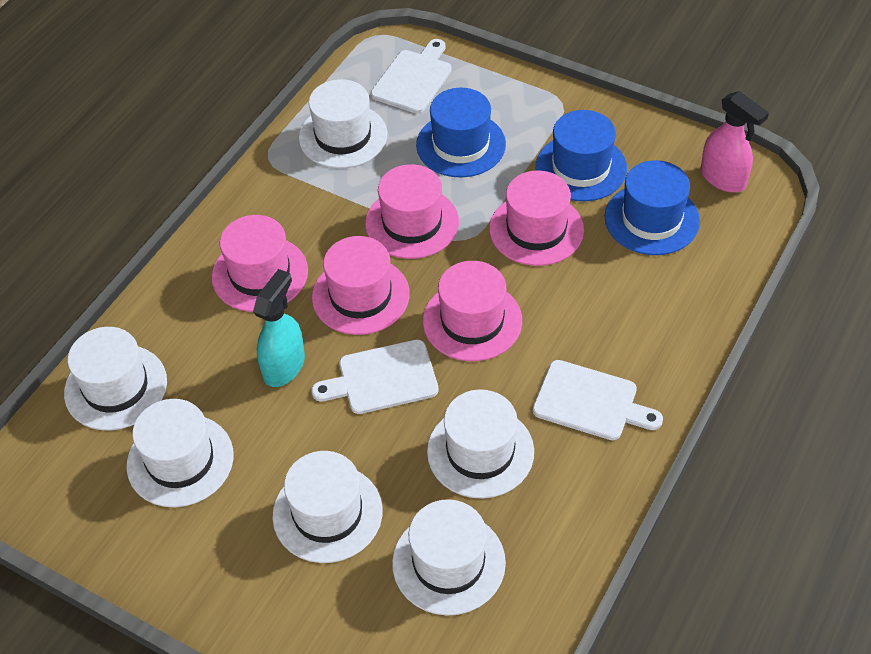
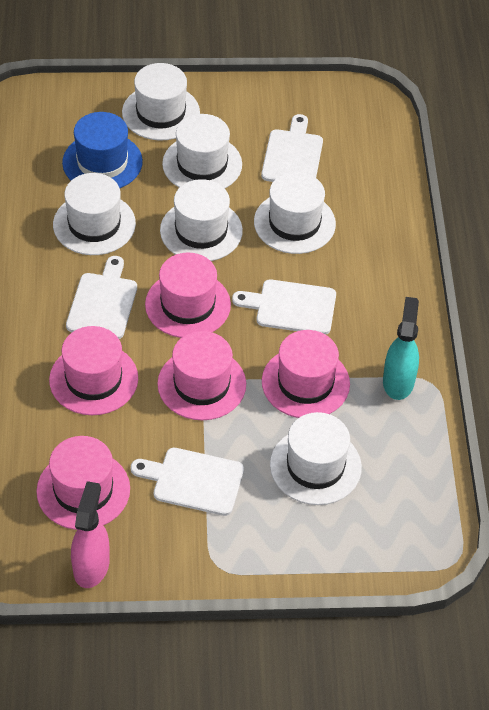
blue hat: 3 -> 1
white cutting board: 3 -> 4

